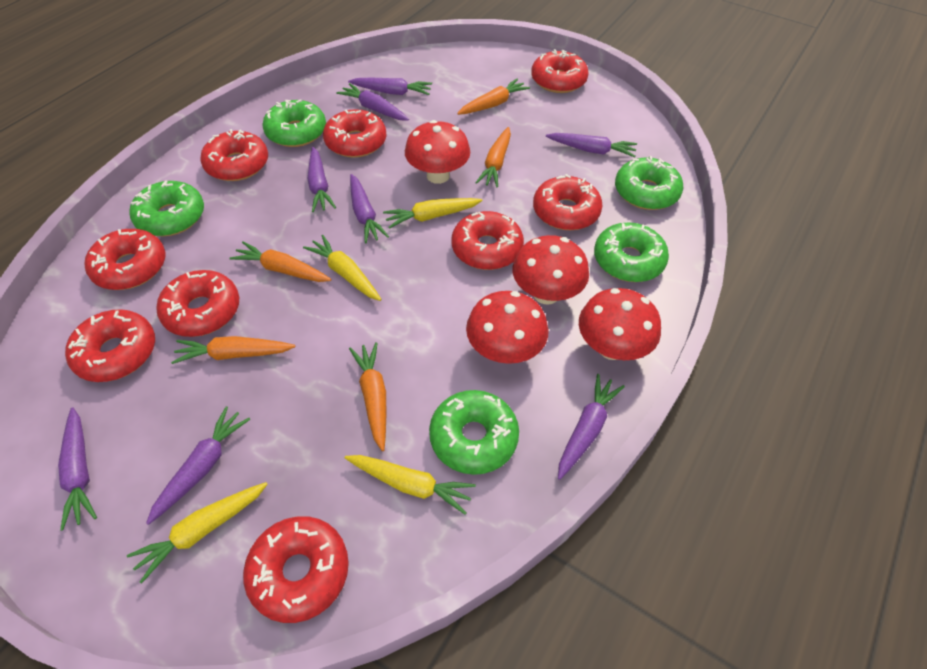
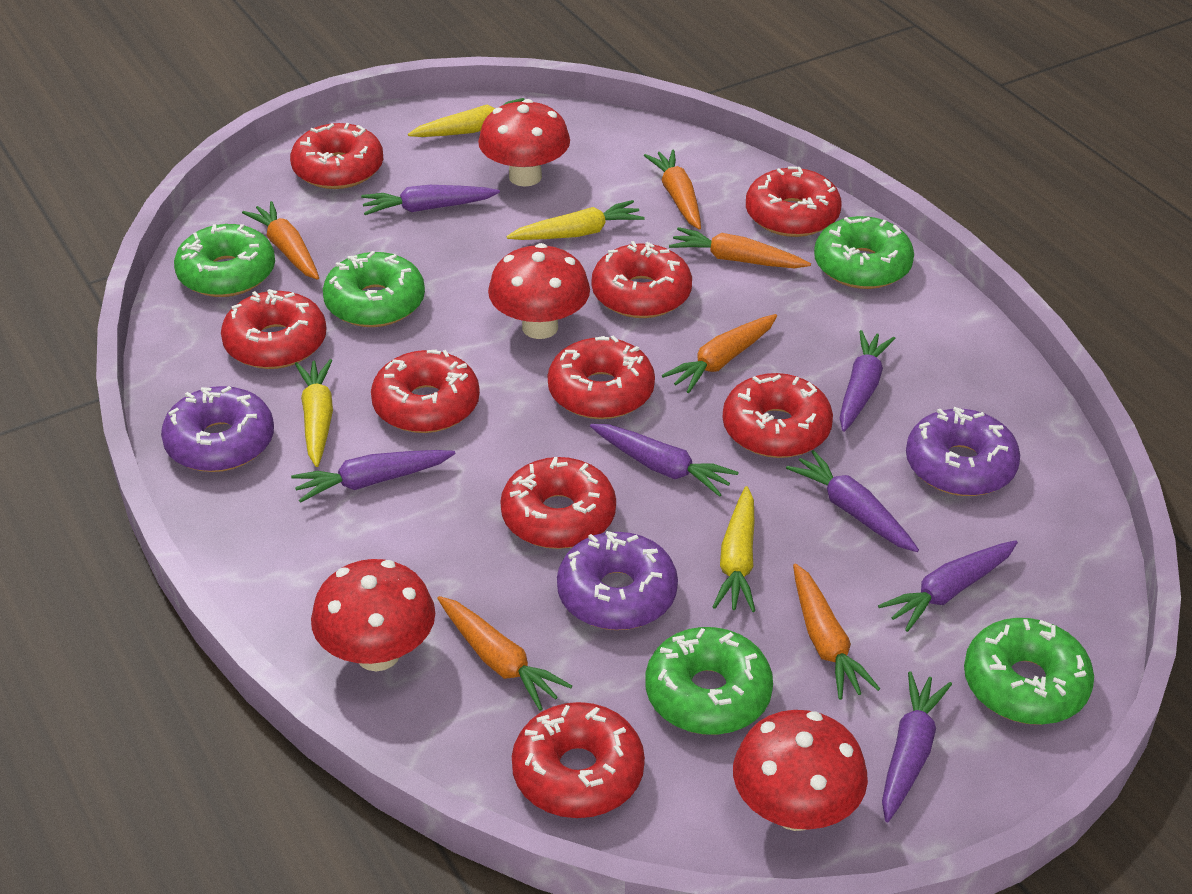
orange carrot: 5 -> 6
purple carrot: 8 -> 7
purple donut: 0 -> 3

